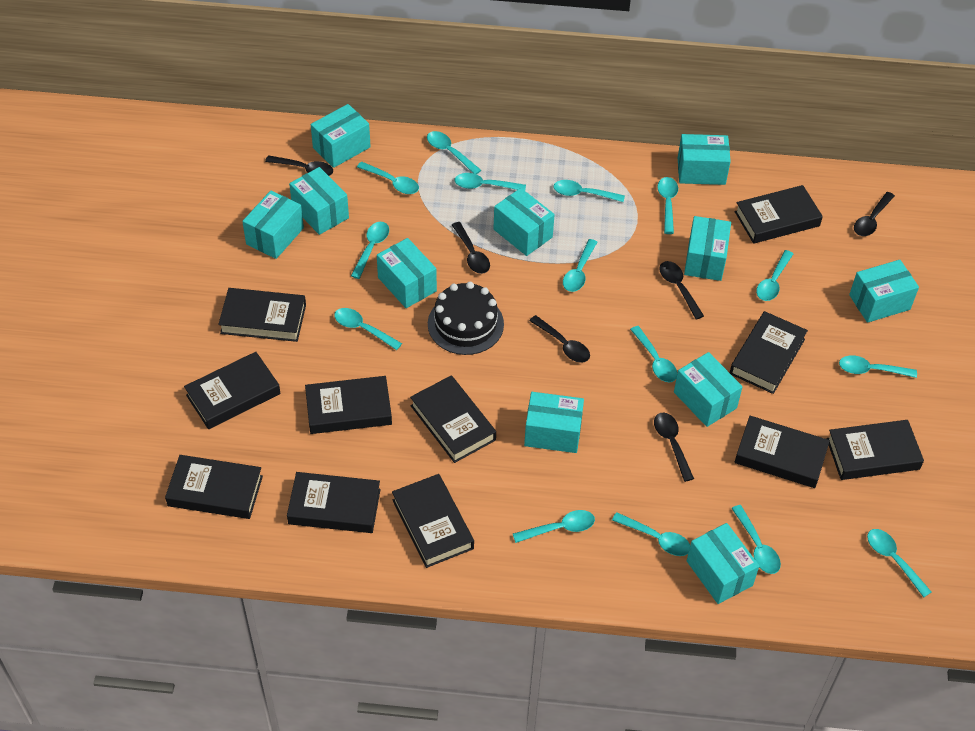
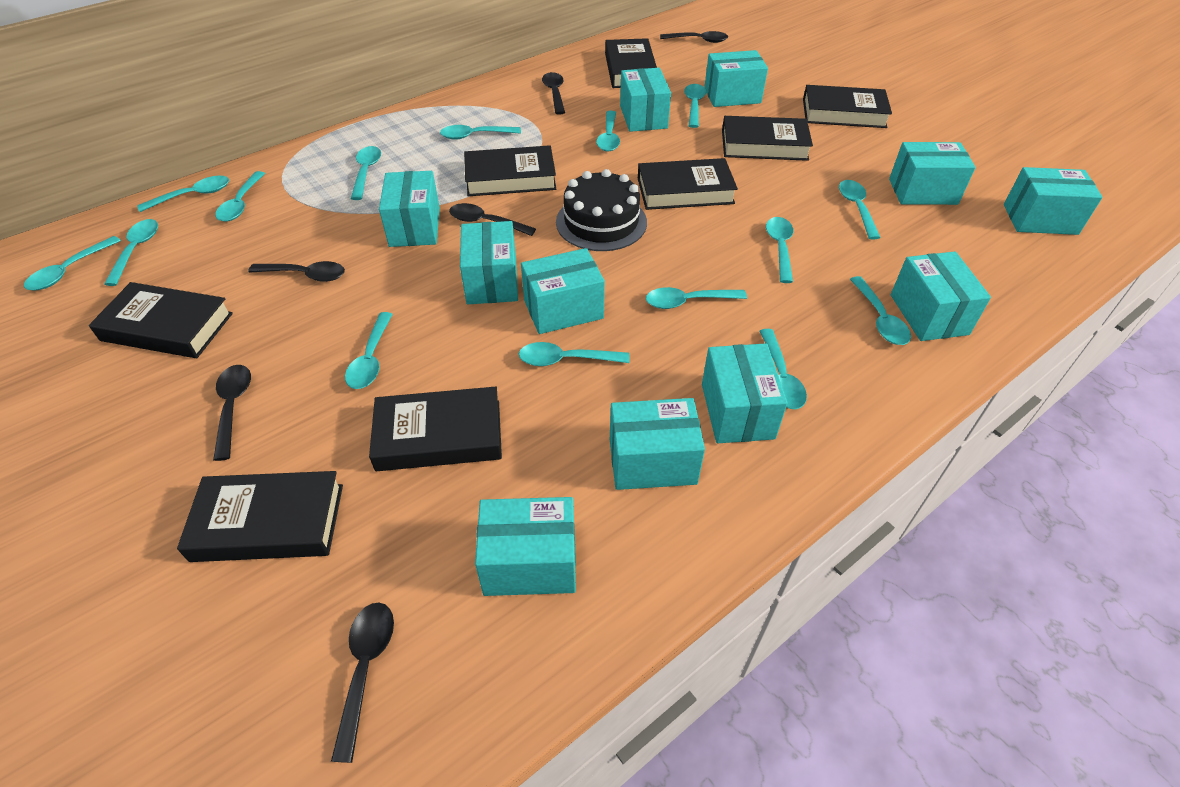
black book: 11 -> 8

